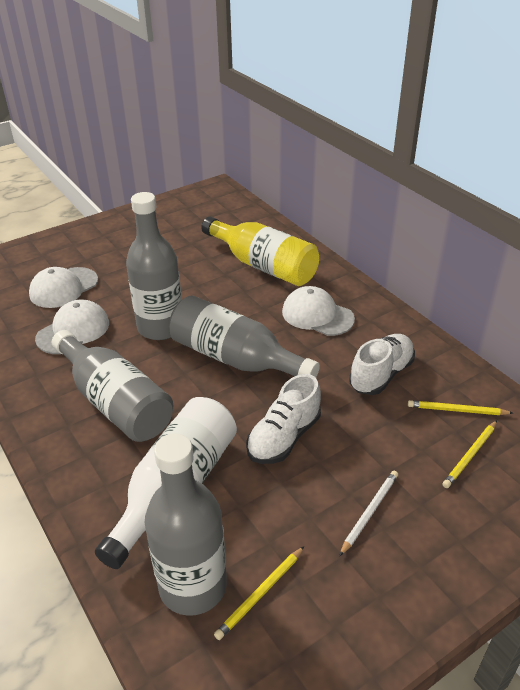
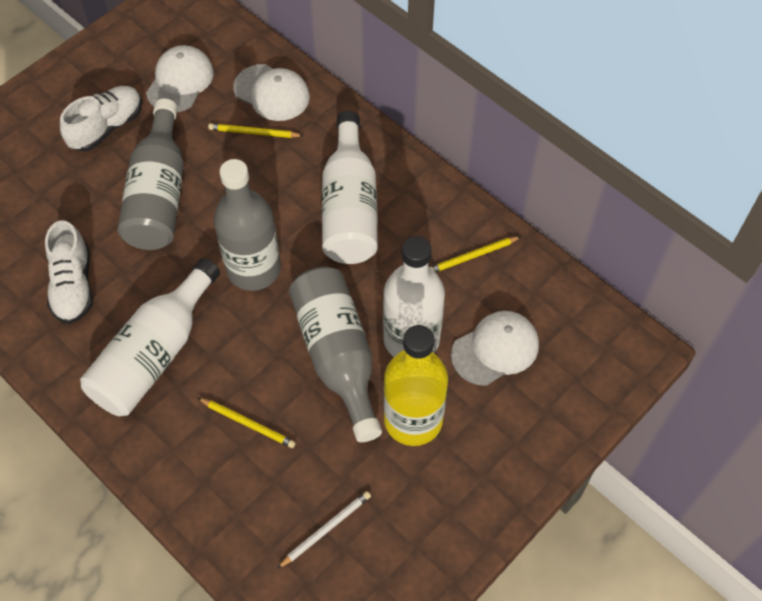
grey bottle: 4 -> 3
white bottle: 1 -> 3

